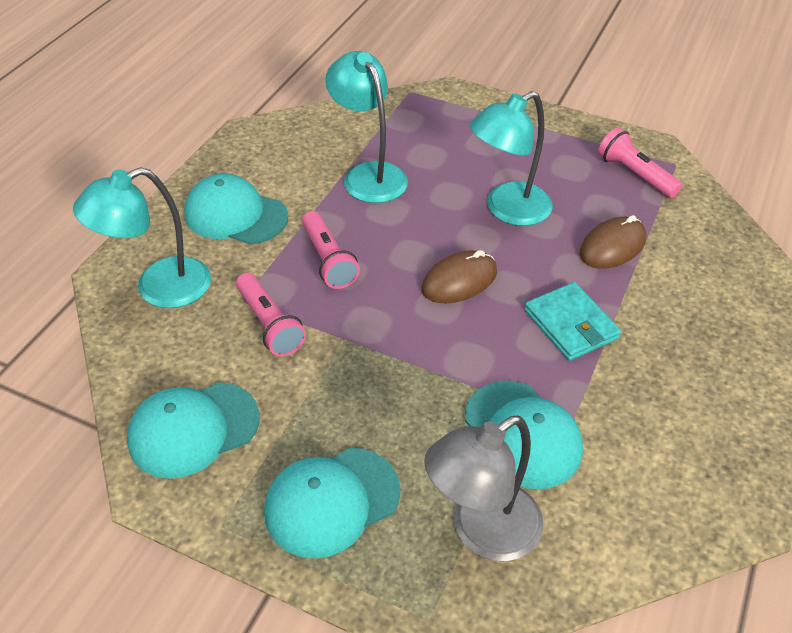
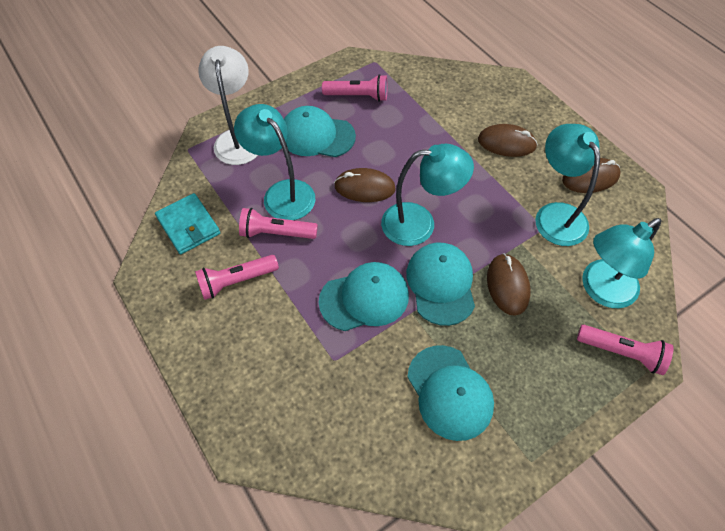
brown mouse: 2 -> 4
grey lamp: 1 -> 0
pink flashlight: 3 -> 4
turquoise lamp: 3 -> 4
white lamp: 0 -> 1

